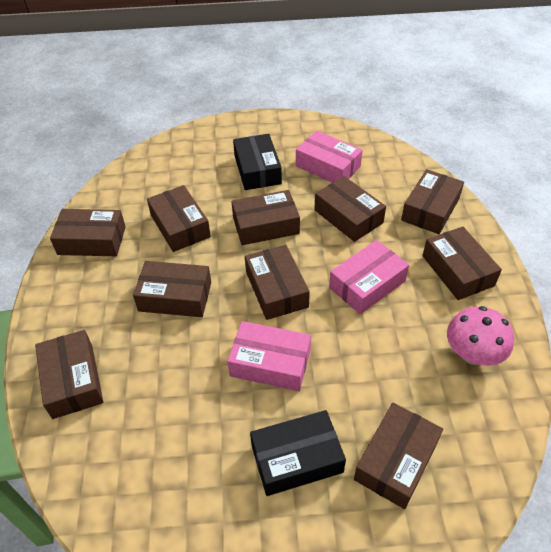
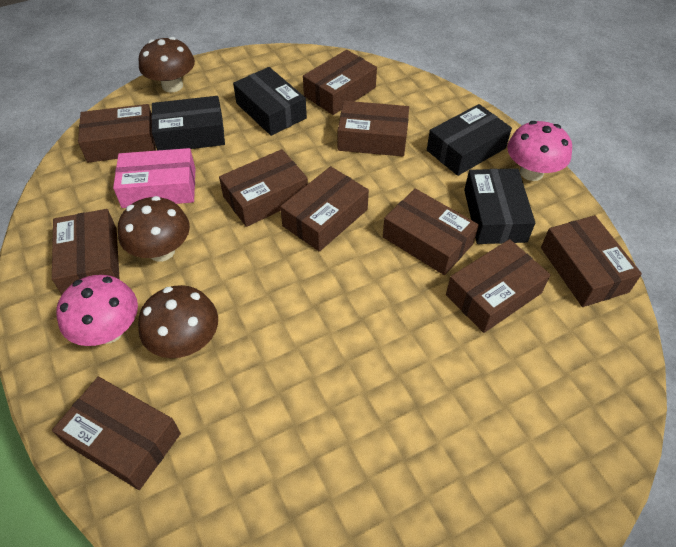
black box: 2 -> 4
brown mushroom: 0 -> 3
pink box: 3 -> 1
pink mushroom: 1 -> 2

